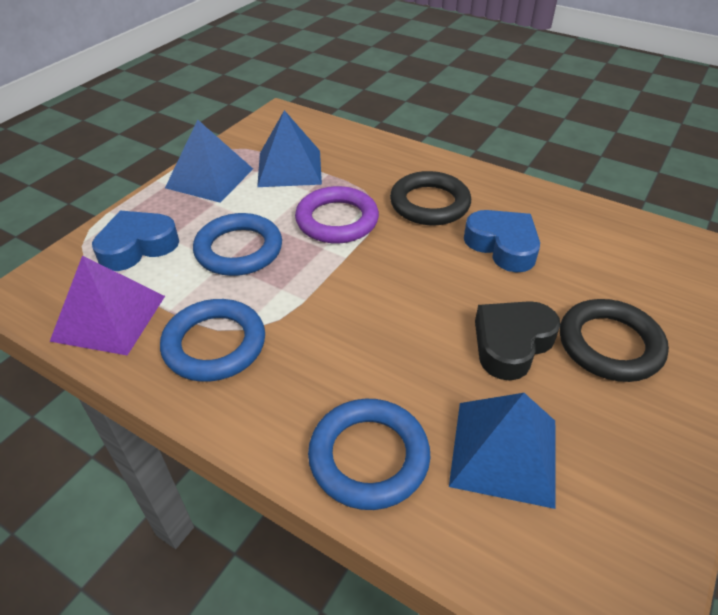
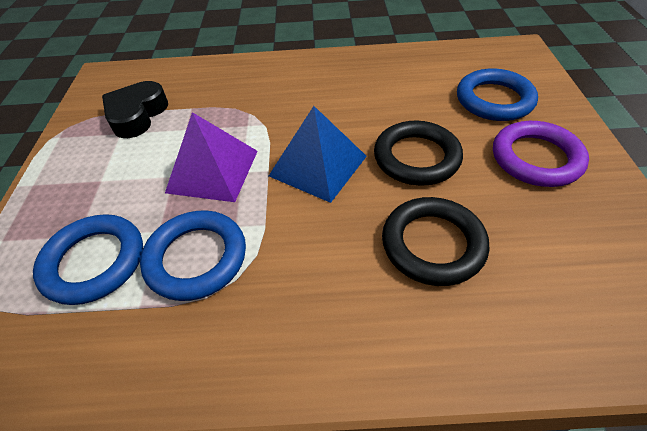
blue heart: 2 -> 0
blue pyramid: 3 -> 1

